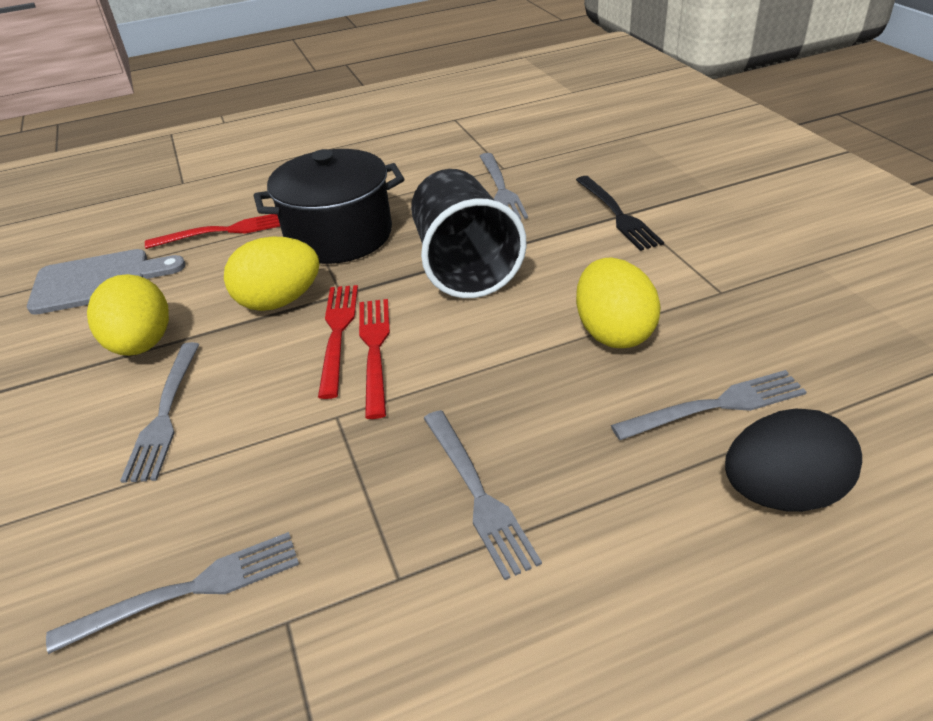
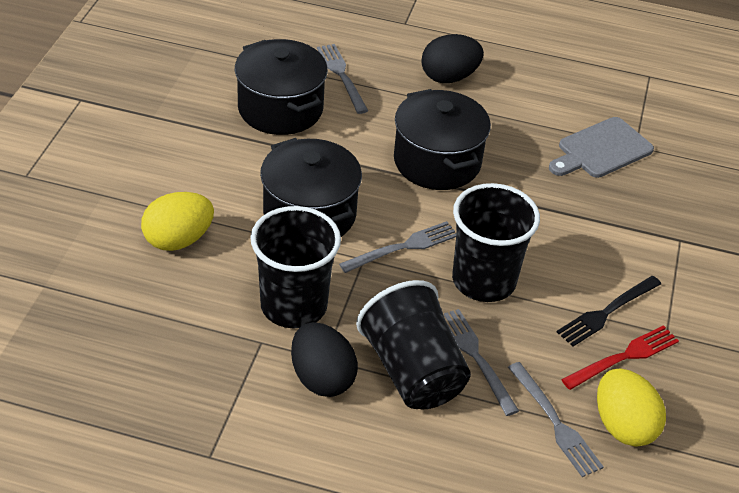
black cup: 1 -> 3
black egg: 1 -> 2
black pot: 1 -> 3
grey fork: 5 -> 4
red fork: 3 -> 1
yellow egg: 3 -> 2

